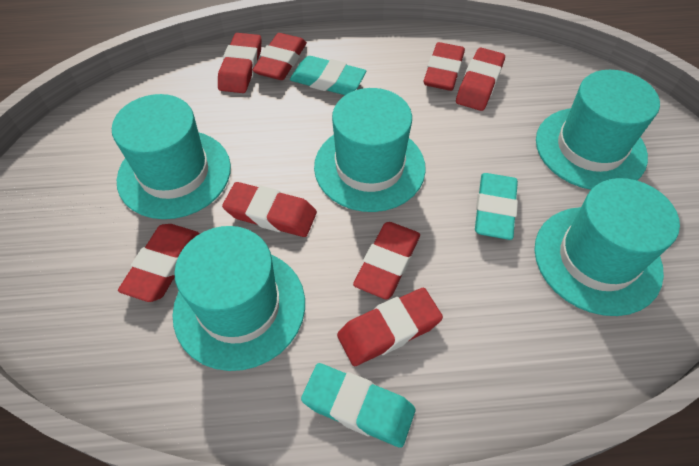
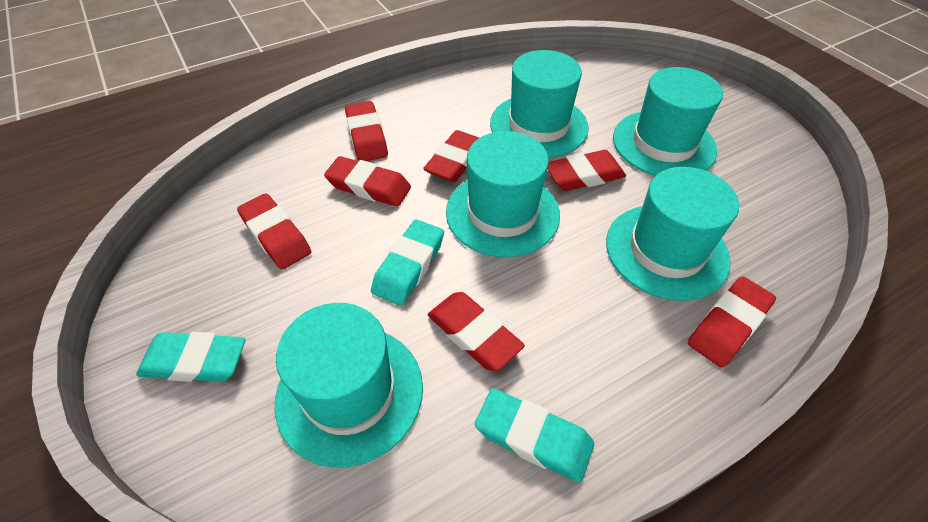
red eraser: 8 -> 7

